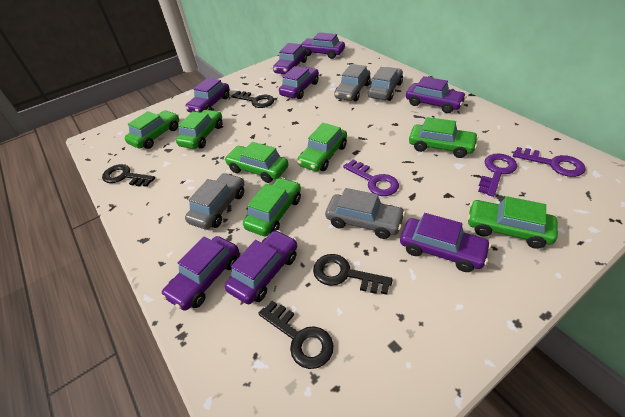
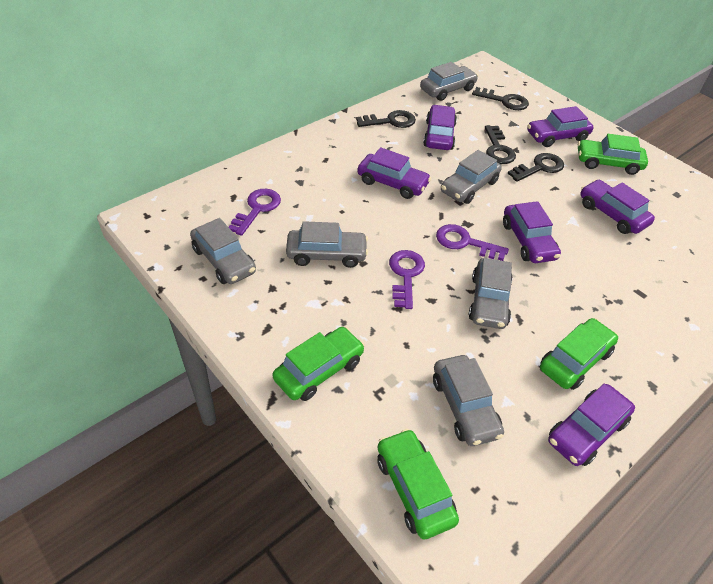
green car: 7 -> 4
grey car: 4 -> 6
purple car: 8 -> 6

